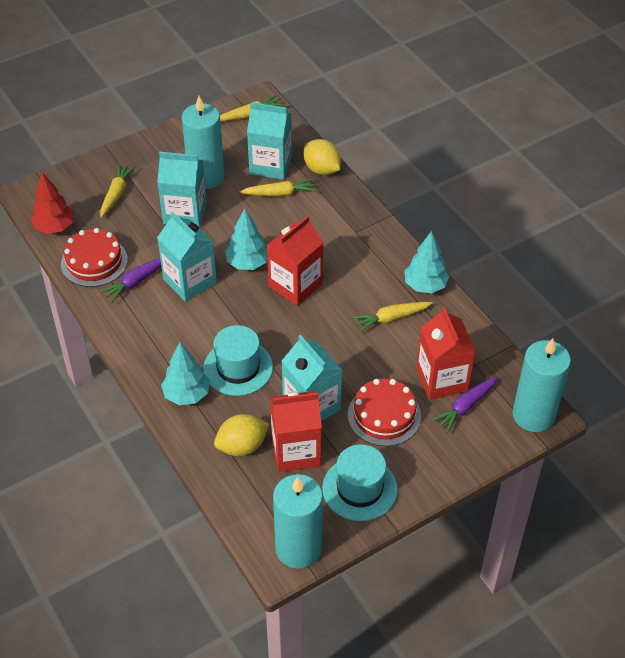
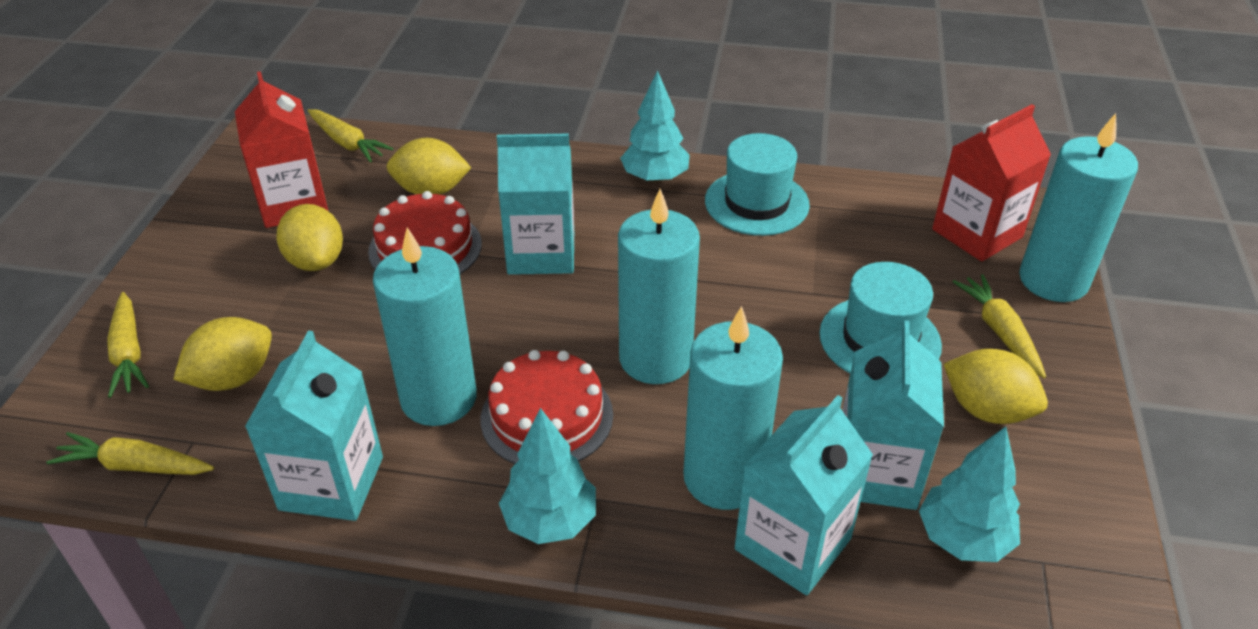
purple carrot: 2 -> 0
red carton: 3 -> 2
red tree: 1 -> 0
turquoise candle: 3 -> 4
yellow lemon: 2 -> 4

